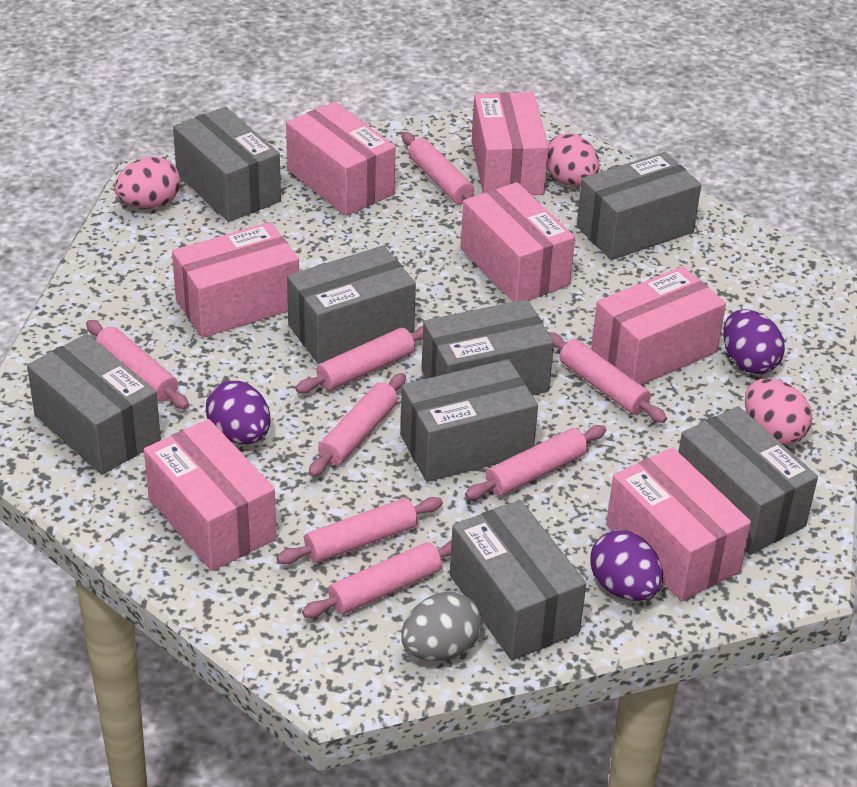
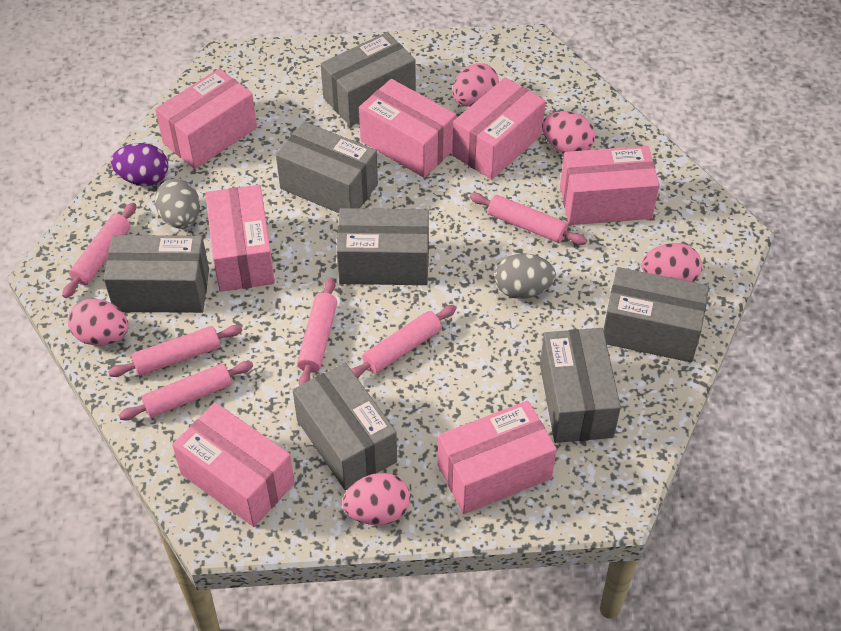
grey box: 8 -> 7
grey egg: 1 -> 2
pink egg: 3 -> 5
pink rolling pin: 8 -> 6
purple egg: 3 -> 1

